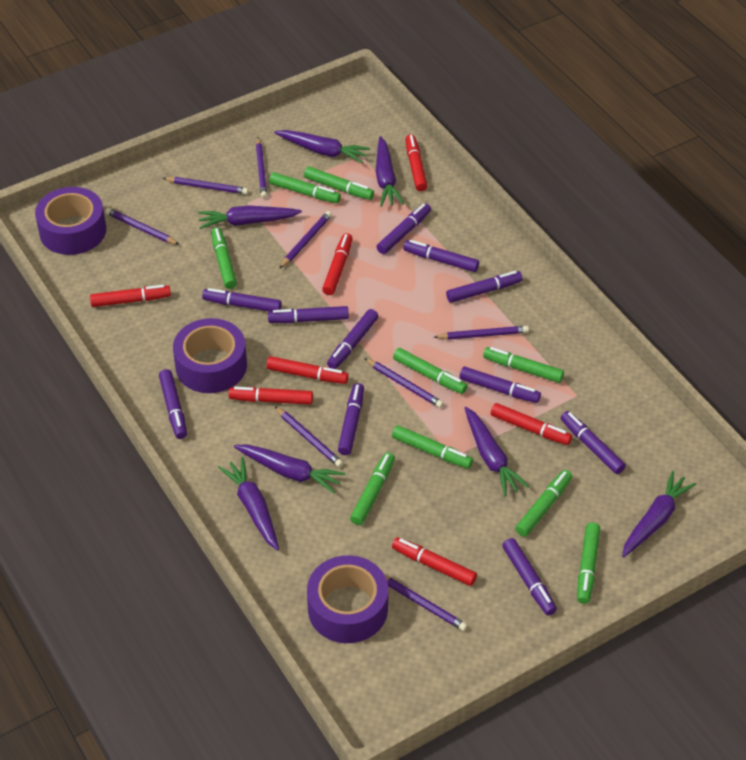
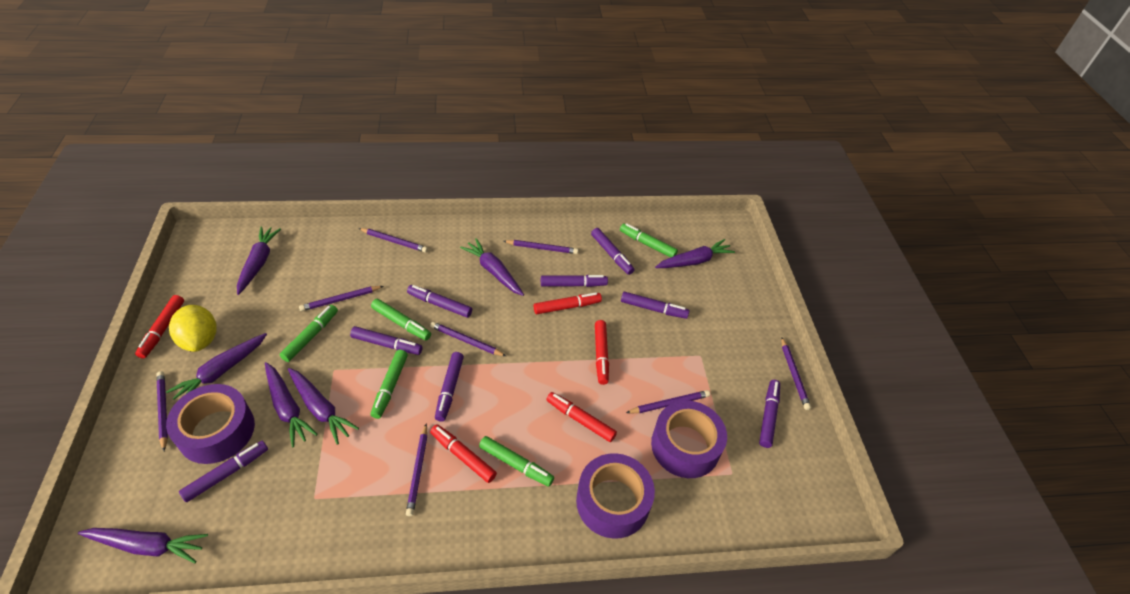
green marker: 9 -> 5
purple marker: 11 -> 8
red marker: 7 -> 5
yellow lemon: 0 -> 1

